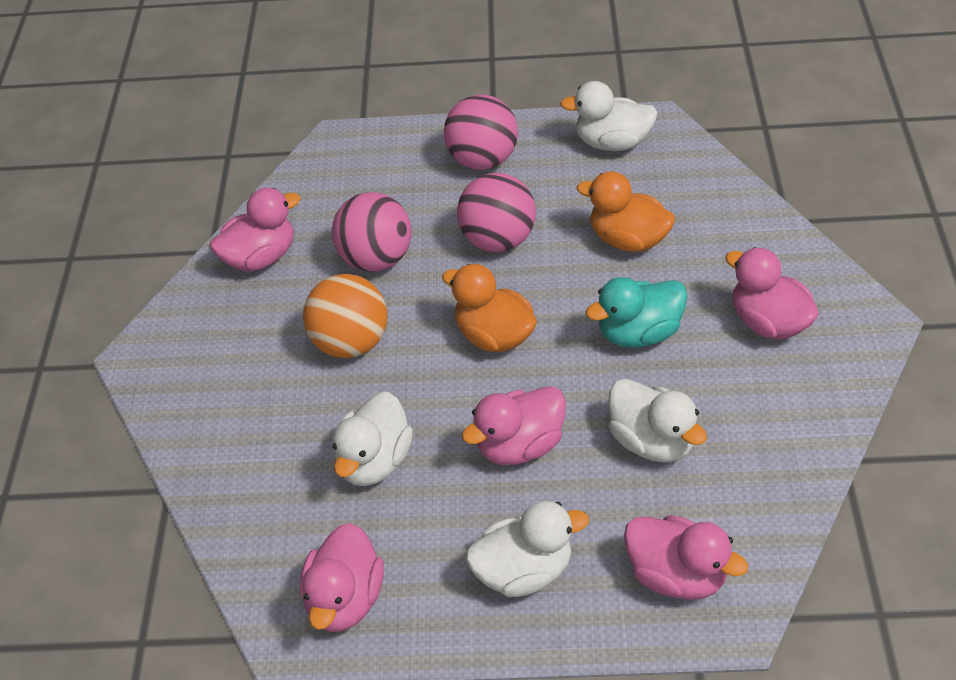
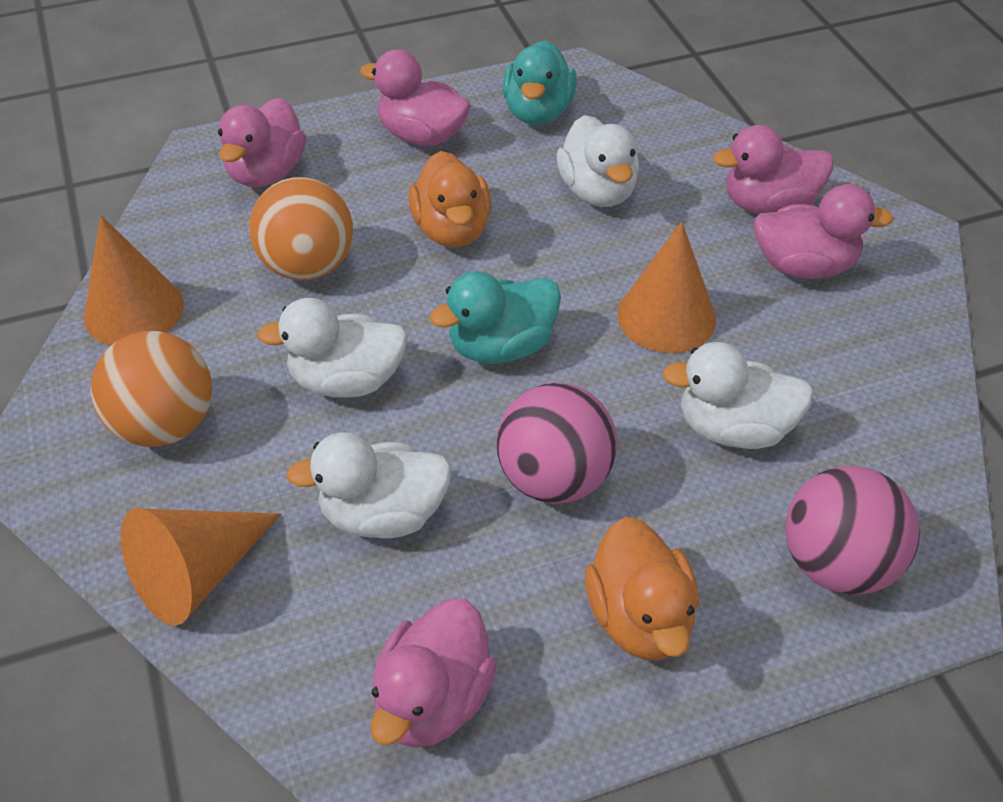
orange ball: 1 -> 2
orange cone: 0 -> 3
pink ball: 3 -> 2
turquoise duck: 1 -> 2

